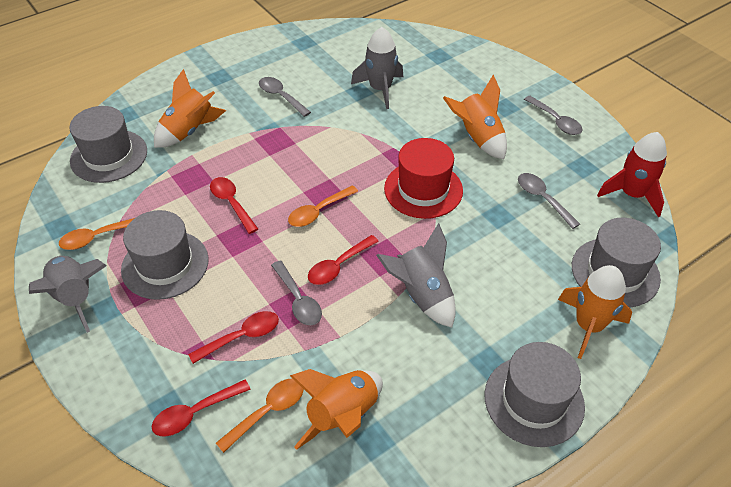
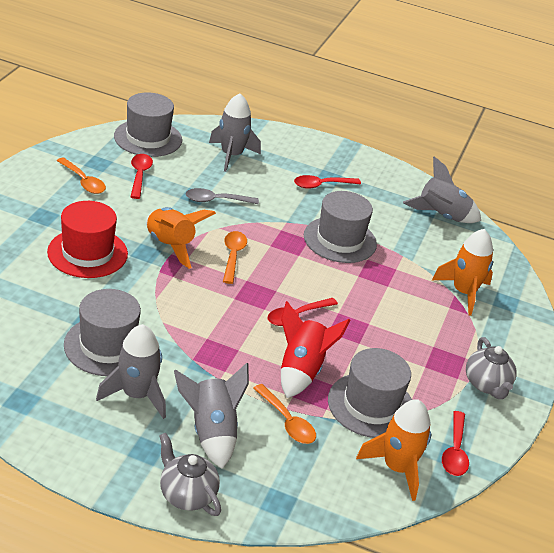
grey rocket: 3 -> 4
grey spoon: 4 -> 1
grey teapot: 0 -> 2
orange rocket: 4 -> 3

